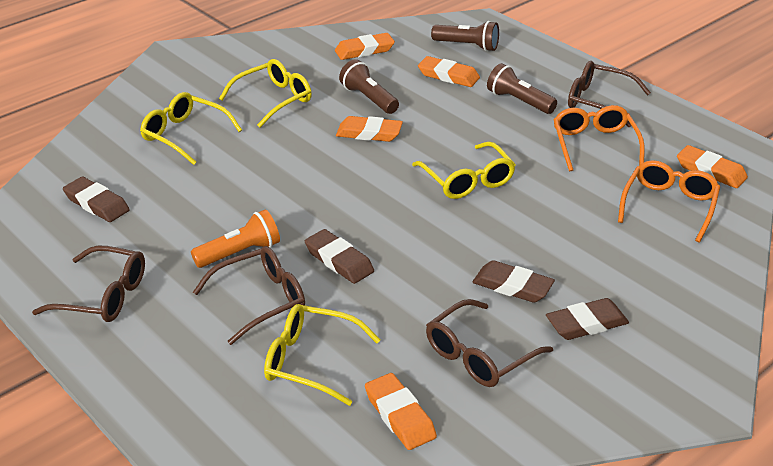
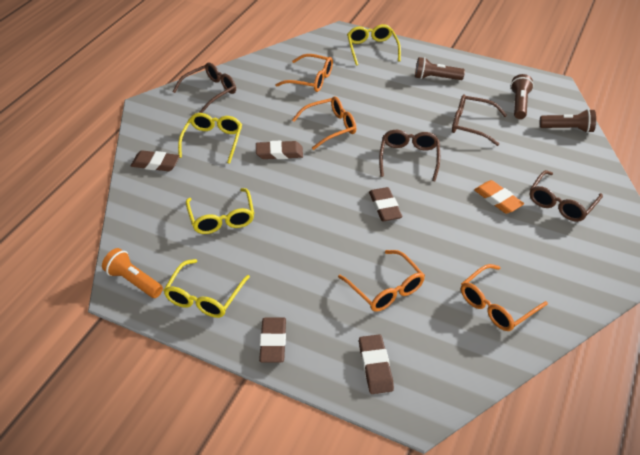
brown eraser: 4 -> 5
orange eraser: 5 -> 1
orange glasses: 2 -> 4

